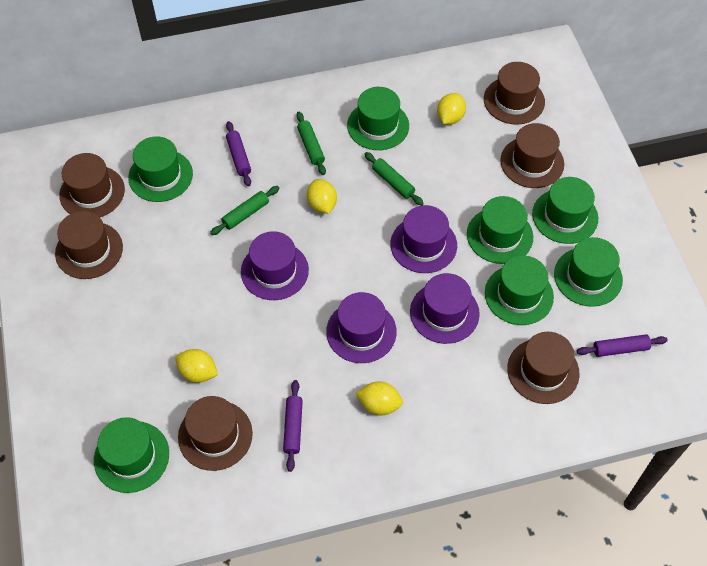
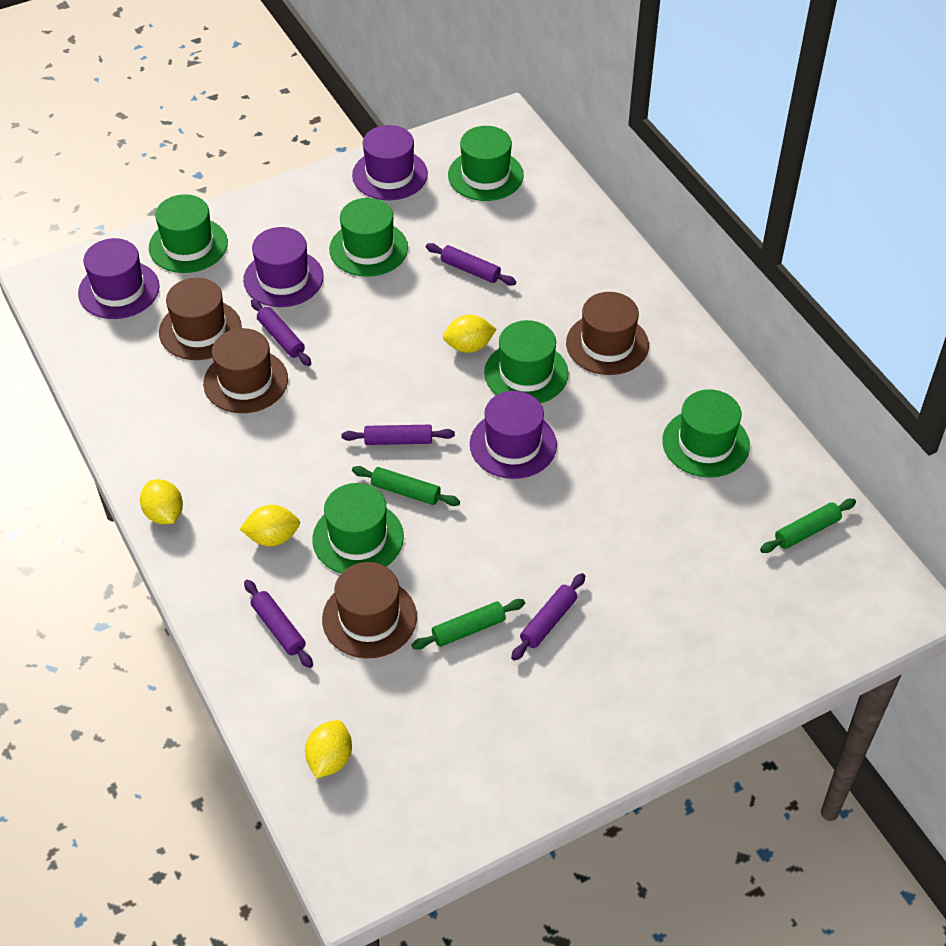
brown hat: 6 -> 4
green hat: 7 -> 6
purple rolling pin: 3 -> 5

